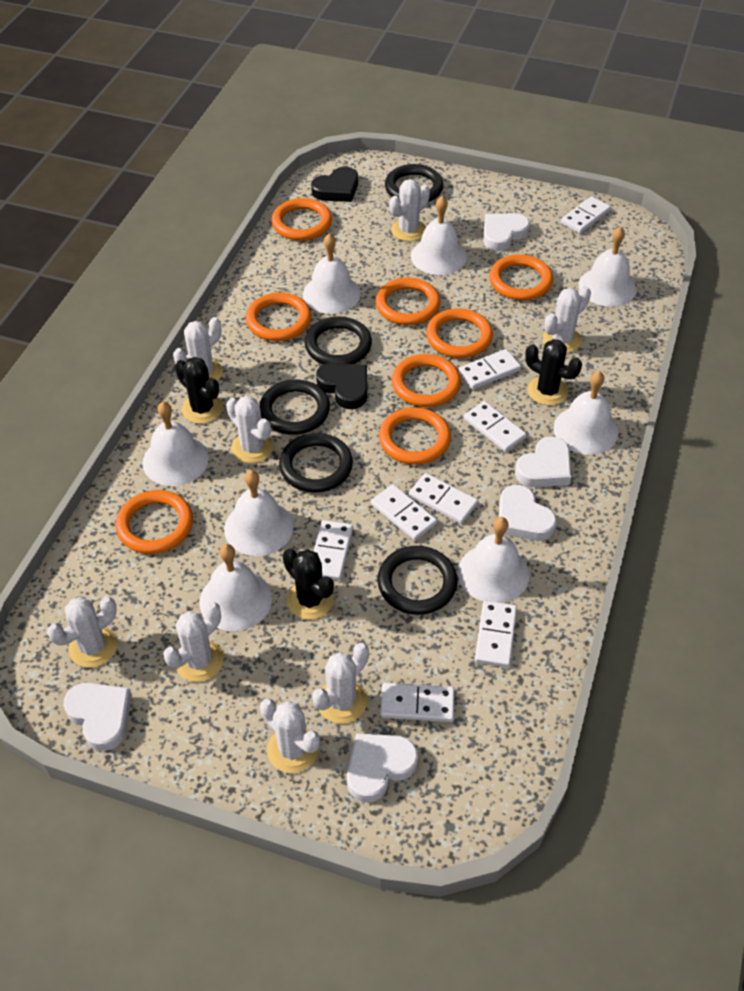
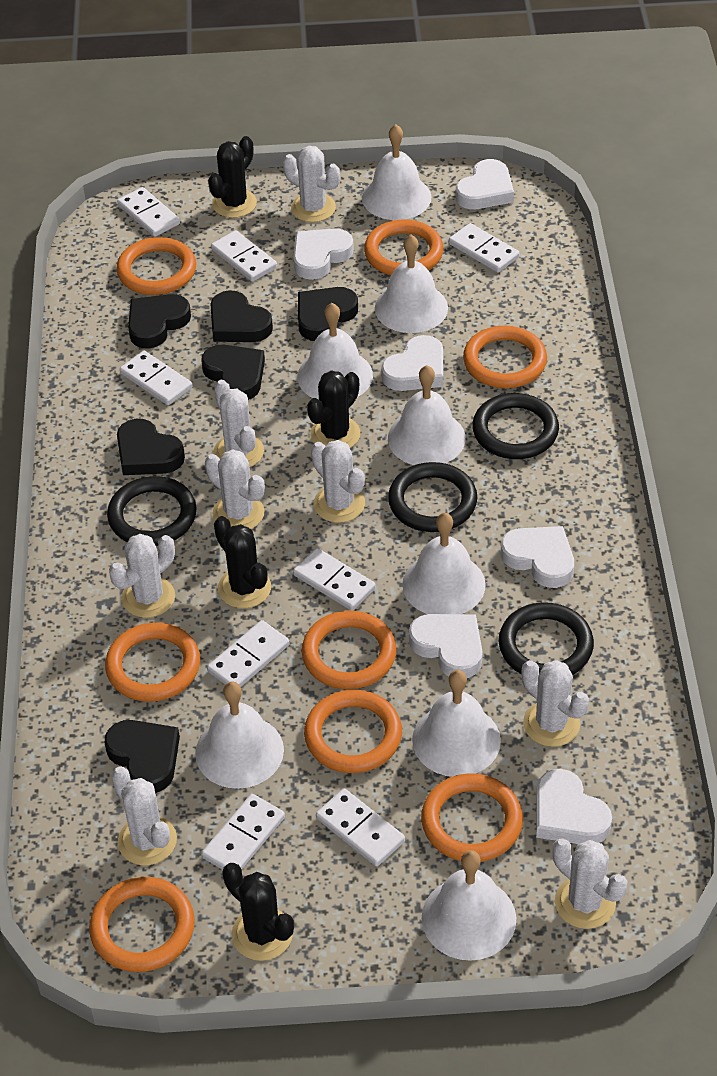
black cactus: 3 -> 4
black heart: 2 -> 6
black ring: 5 -> 4
white heart: 5 -> 6

